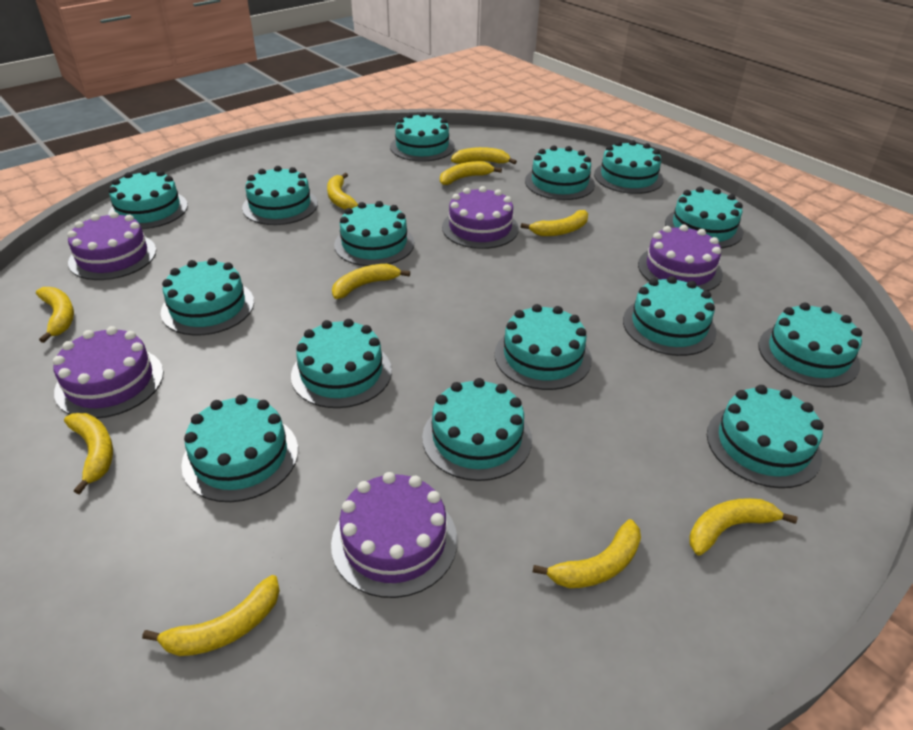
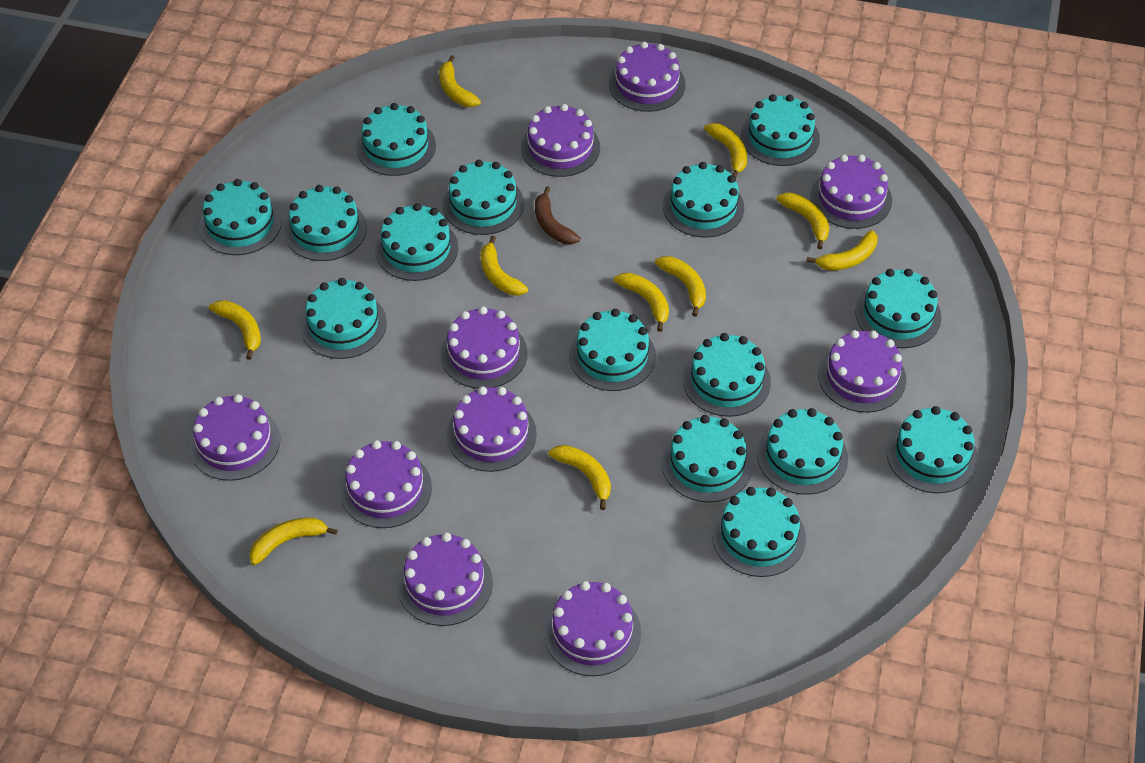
brown banana: 0 -> 1
purple cake: 5 -> 10

